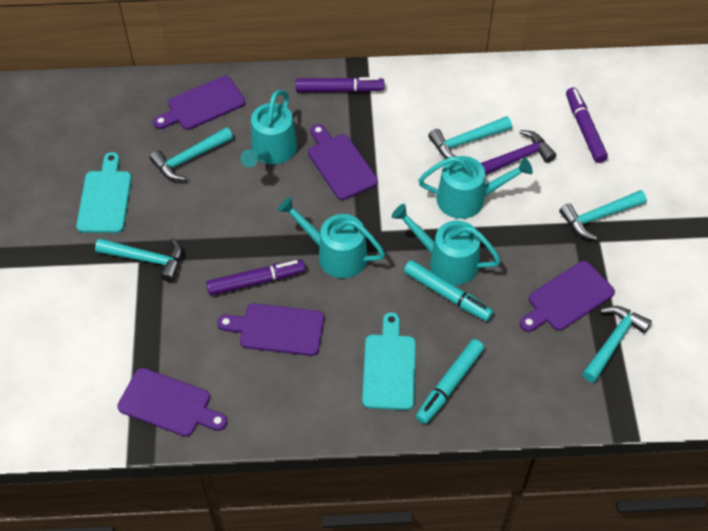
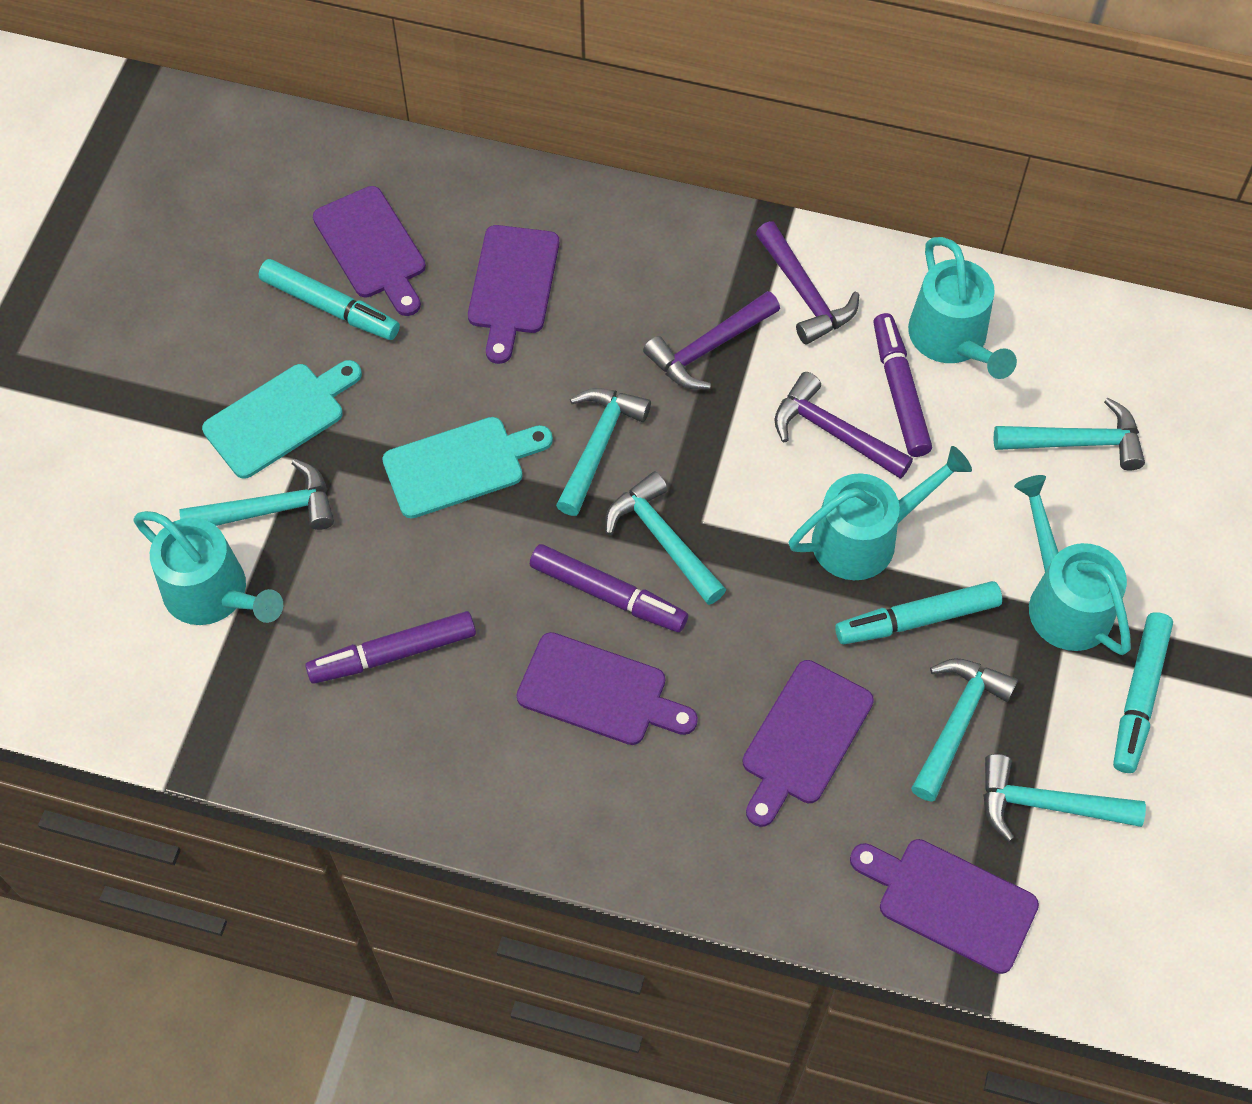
purple hammer: 1 -> 3
turquoise hammer: 5 -> 6
turquoise marker: 2 -> 3

